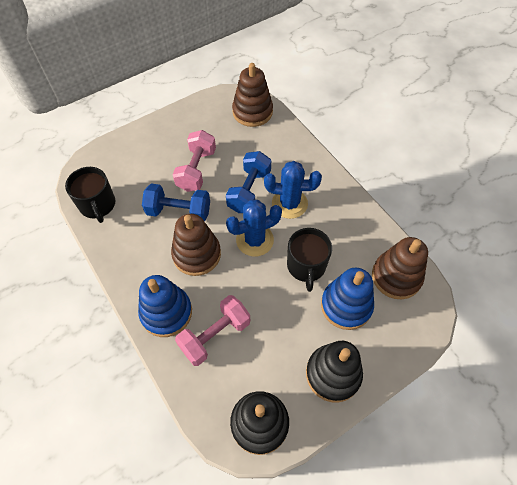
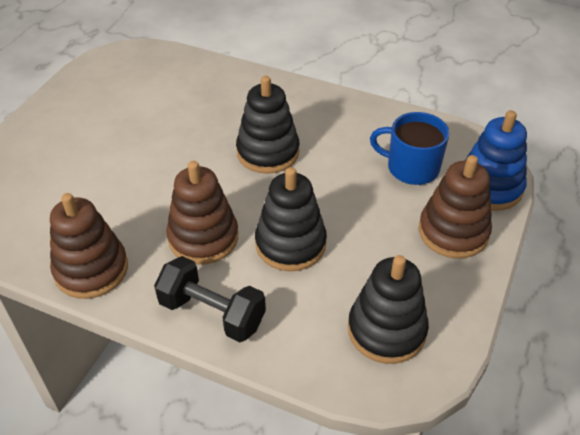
black dumbbell: 0 -> 1
black mug: 2 -> 0
black stacking toy: 2 -> 3
blue cactus: 2 -> 0
blue dumbbell: 2 -> 0
blue mug: 0 -> 1
blue stacking toy: 2 -> 1
pink dumbbell: 2 -> 0

